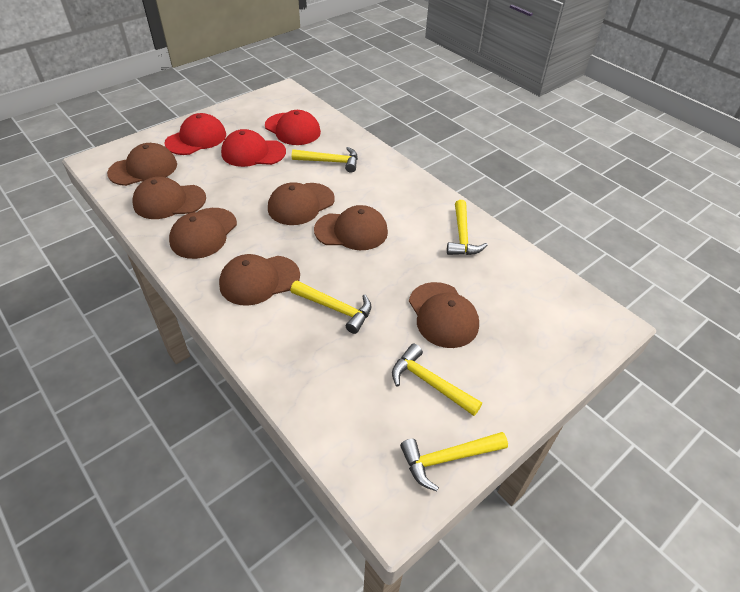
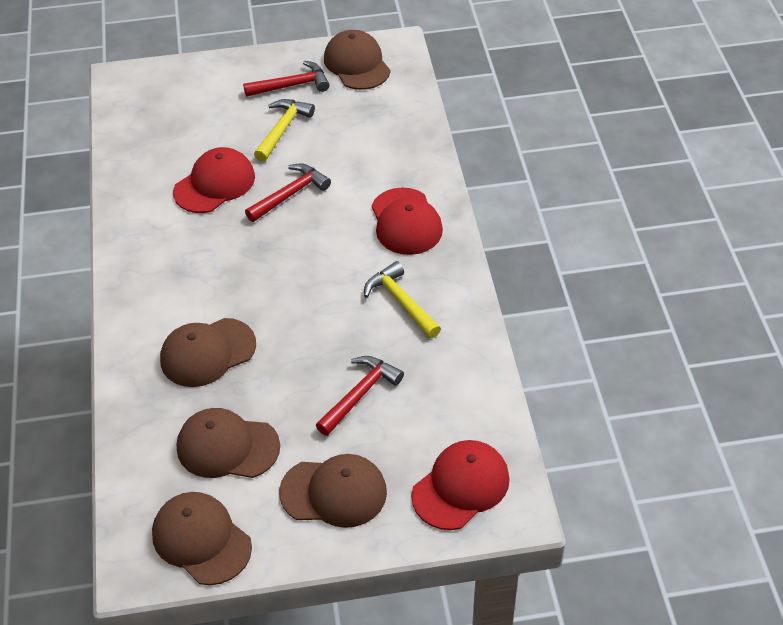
brown cap: 7 -> 5
red hammer: 0 -> 3
yellow hammer: 5 -> 2

